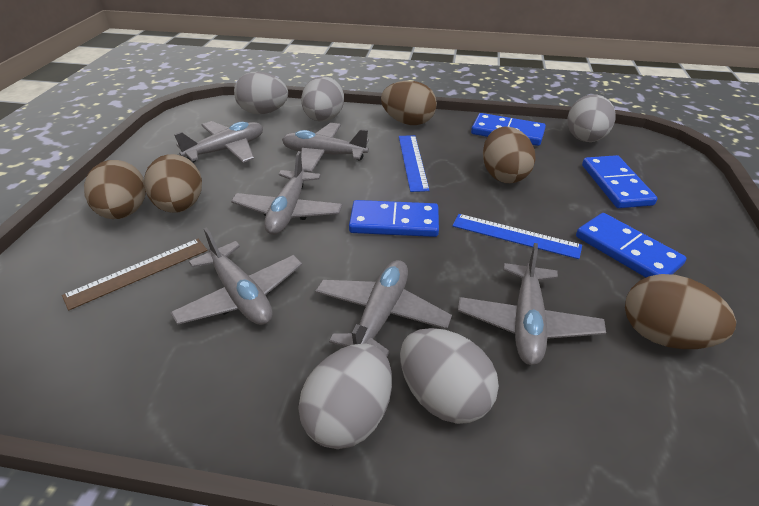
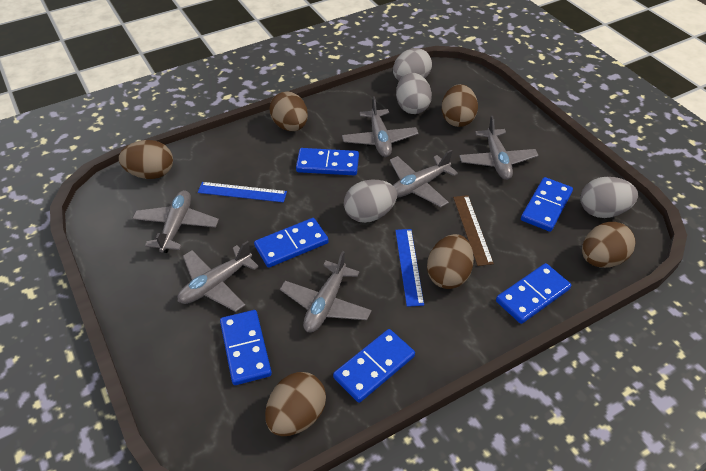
blue domino: 4 -> 6
brown egg: 5 -> 6
grey egg: 5 -> 4

